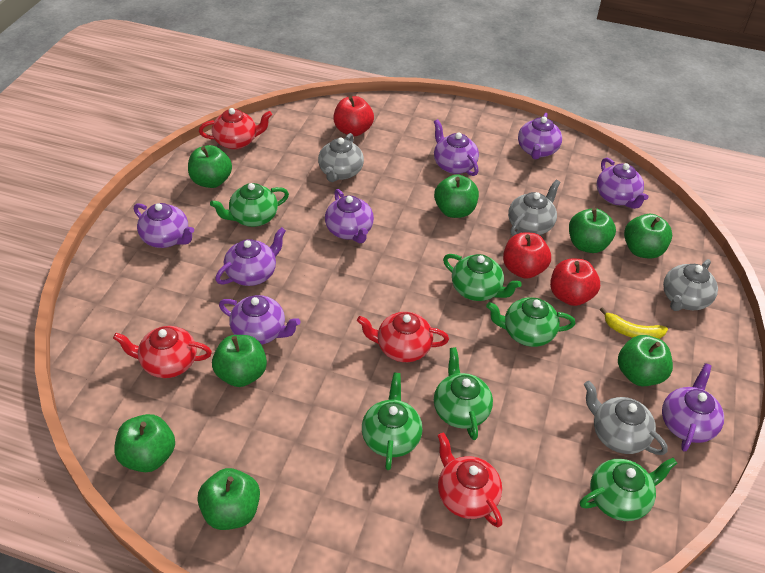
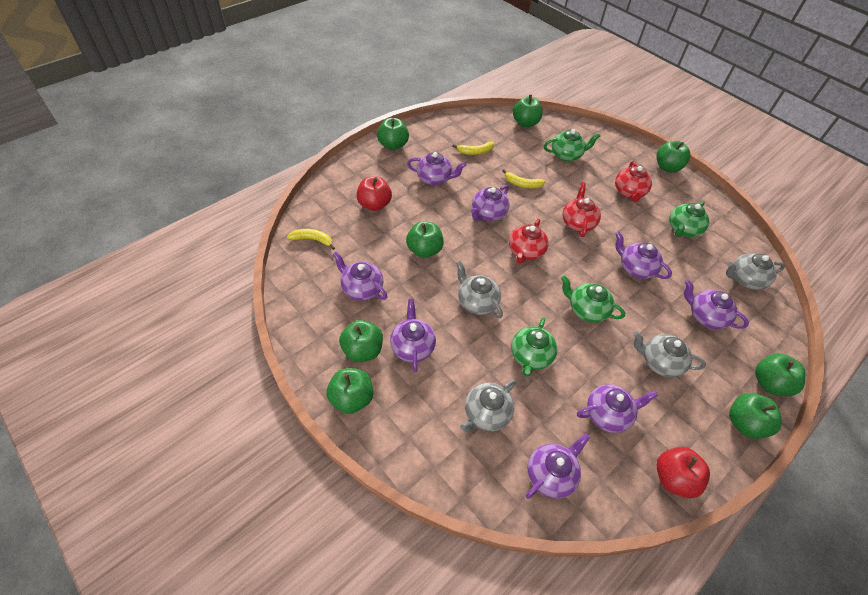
green teapot: 6 -> 4
red apple: 3 -> 2
red teapot: 4 -> 3
yellow banana: 1 -> 3

